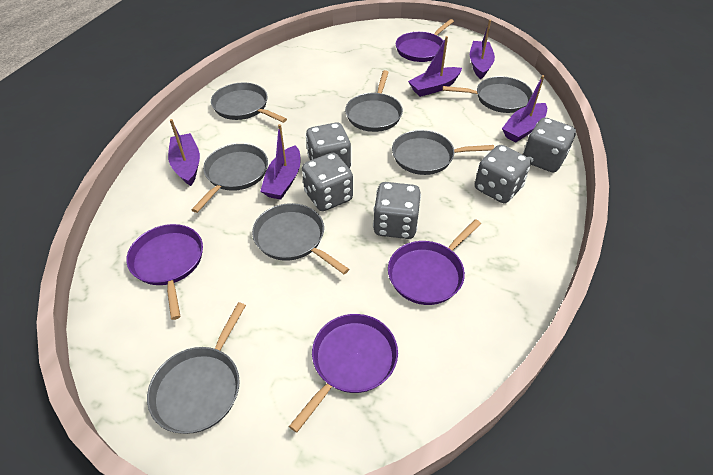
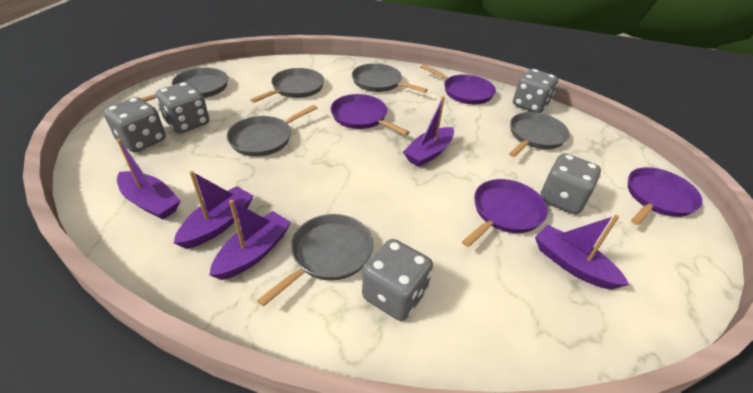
grey pan: 7 -> 6

